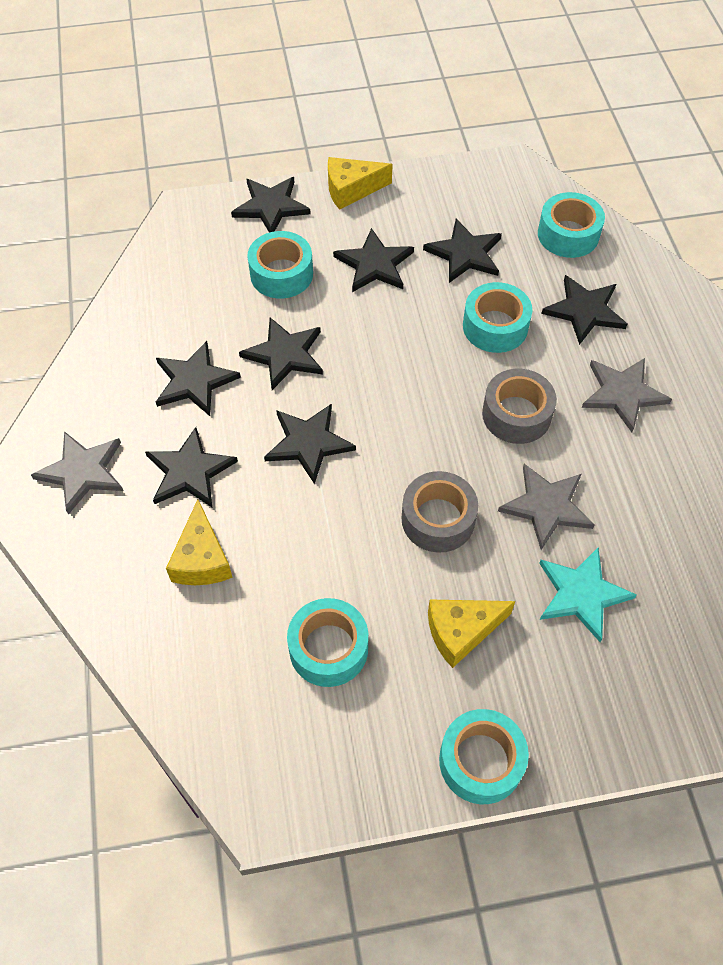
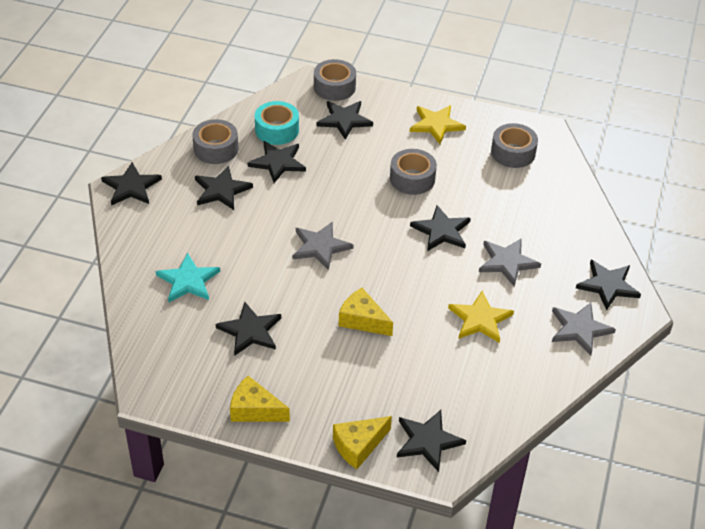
grey tape: 2 -> 4
turquoise tape: 5 -> 1
yellow star: 0 -> 2

